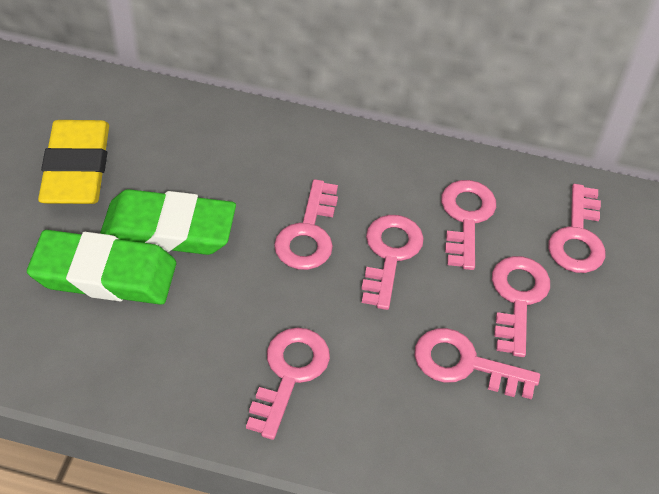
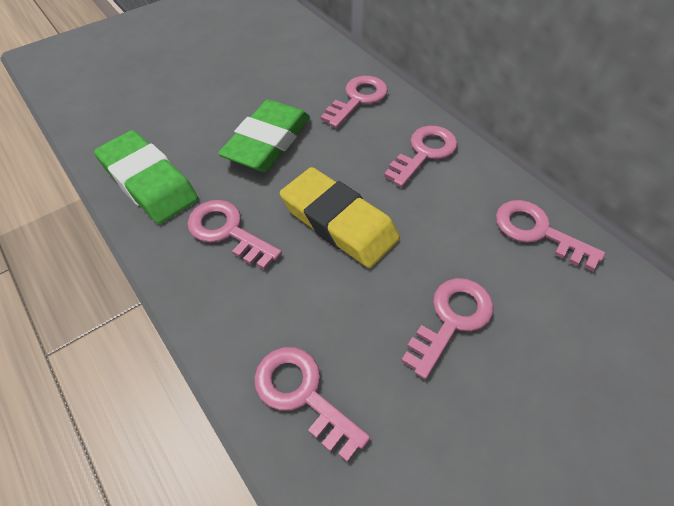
pink key: 7 -> 6

